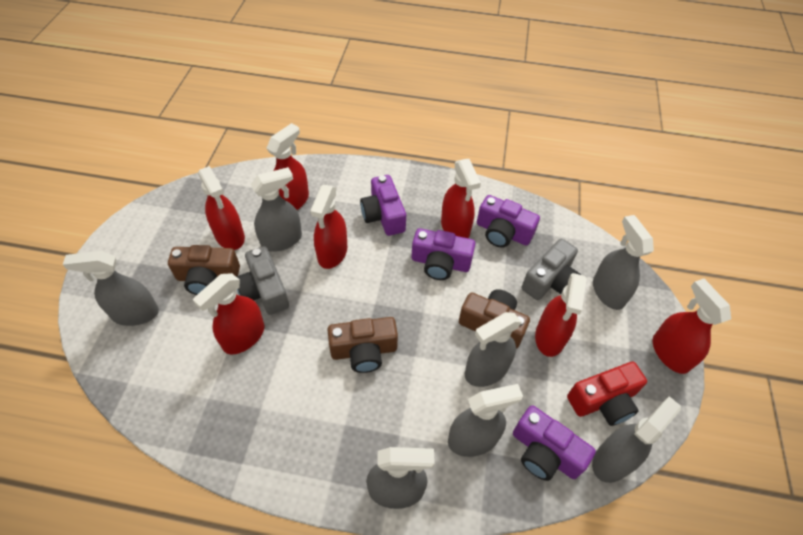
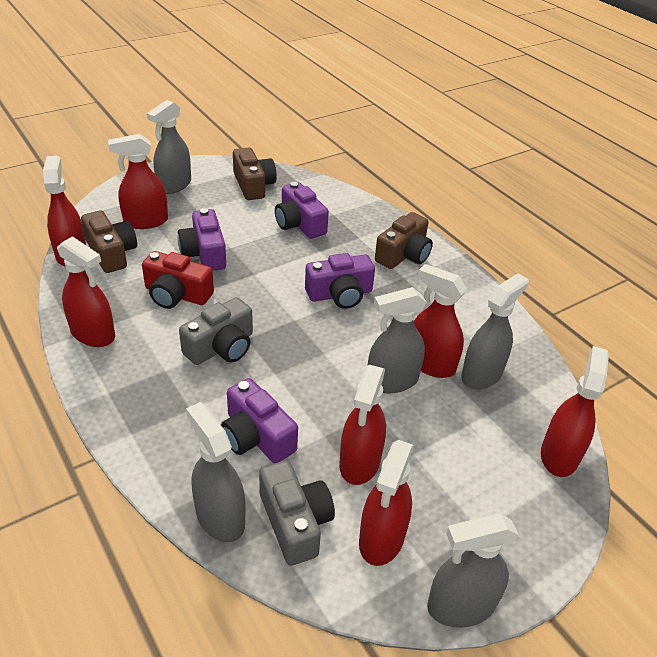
grey spray bottle: 7 -> 5

